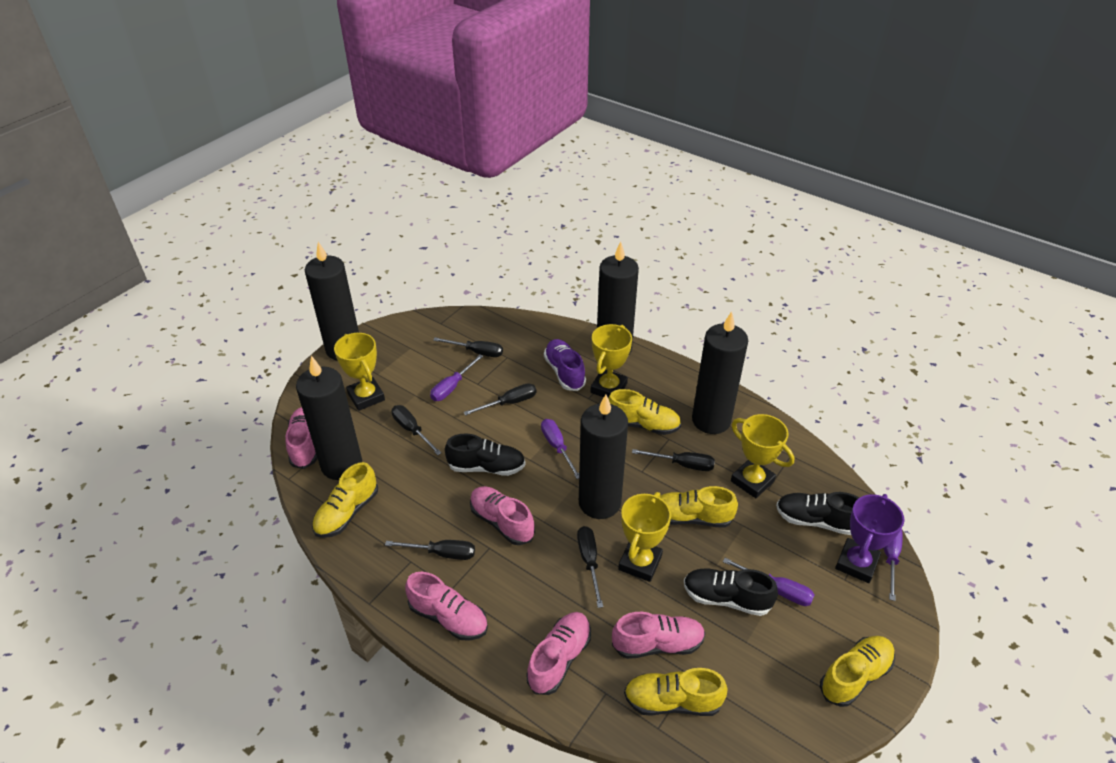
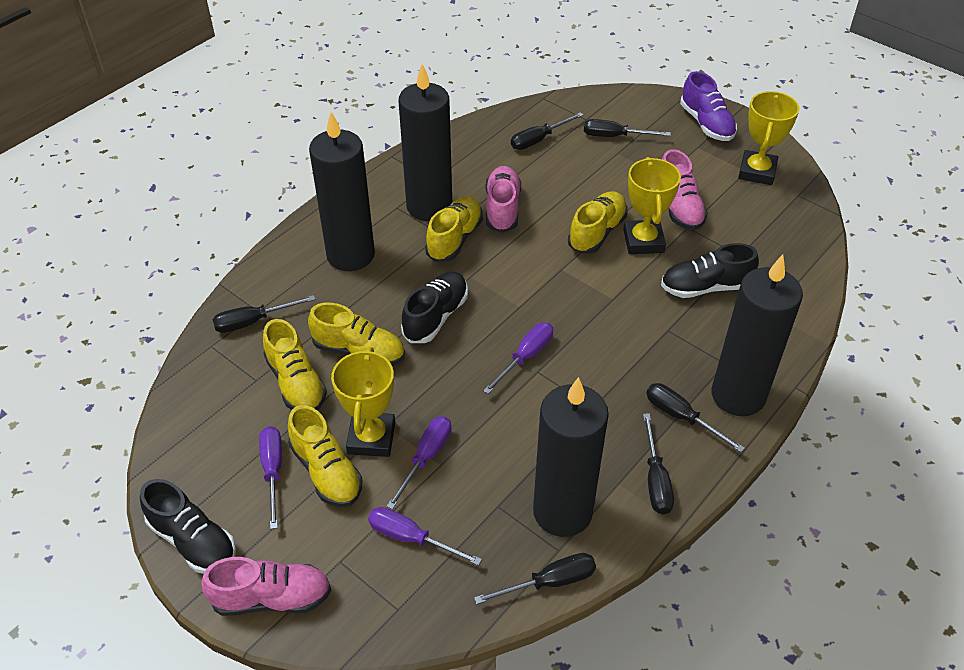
black candle: 5 -> 4
pink shoe: 5 -> 3
purple trophy: 1 -> 0
yellow trophy: 4 -> 3

